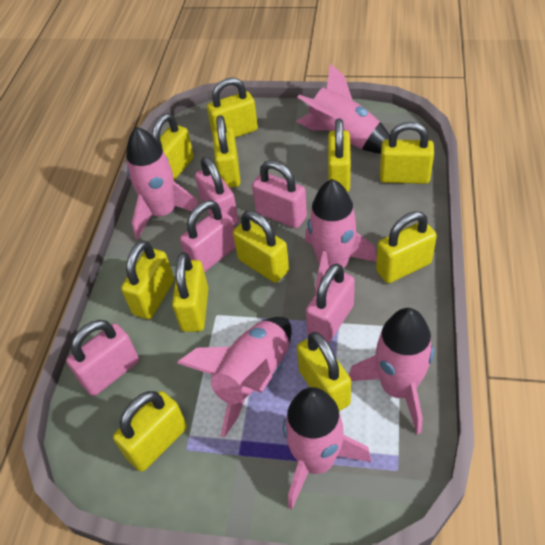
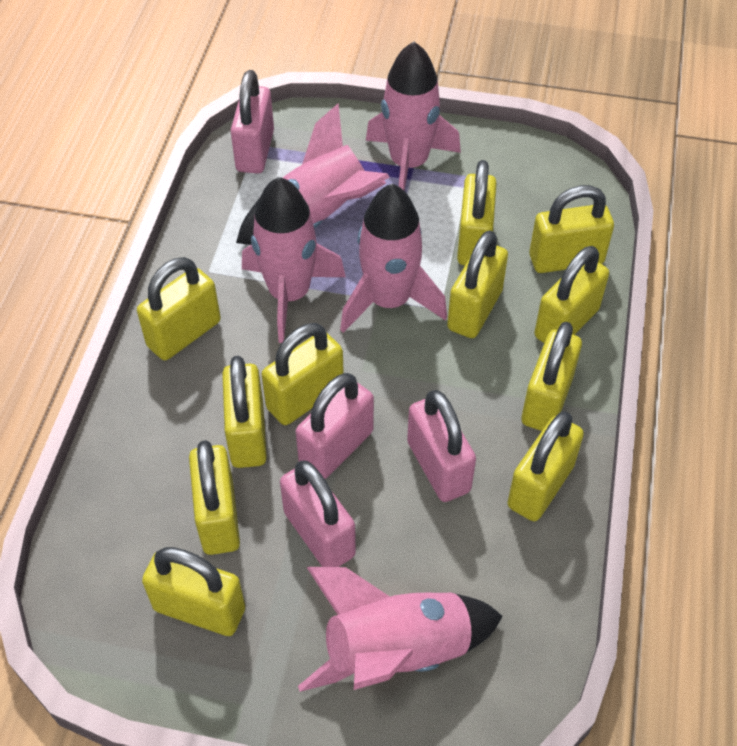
pink padlock: 5 -> 4
pink rocket: 6 -> 5

